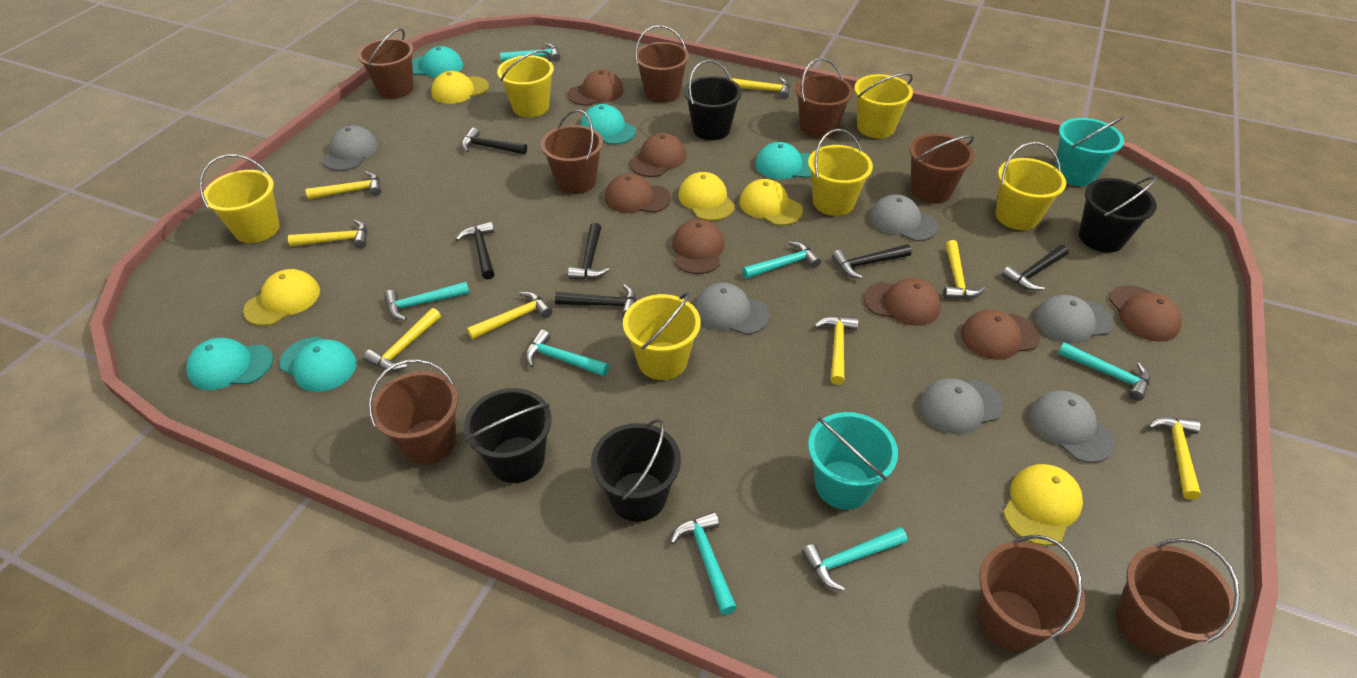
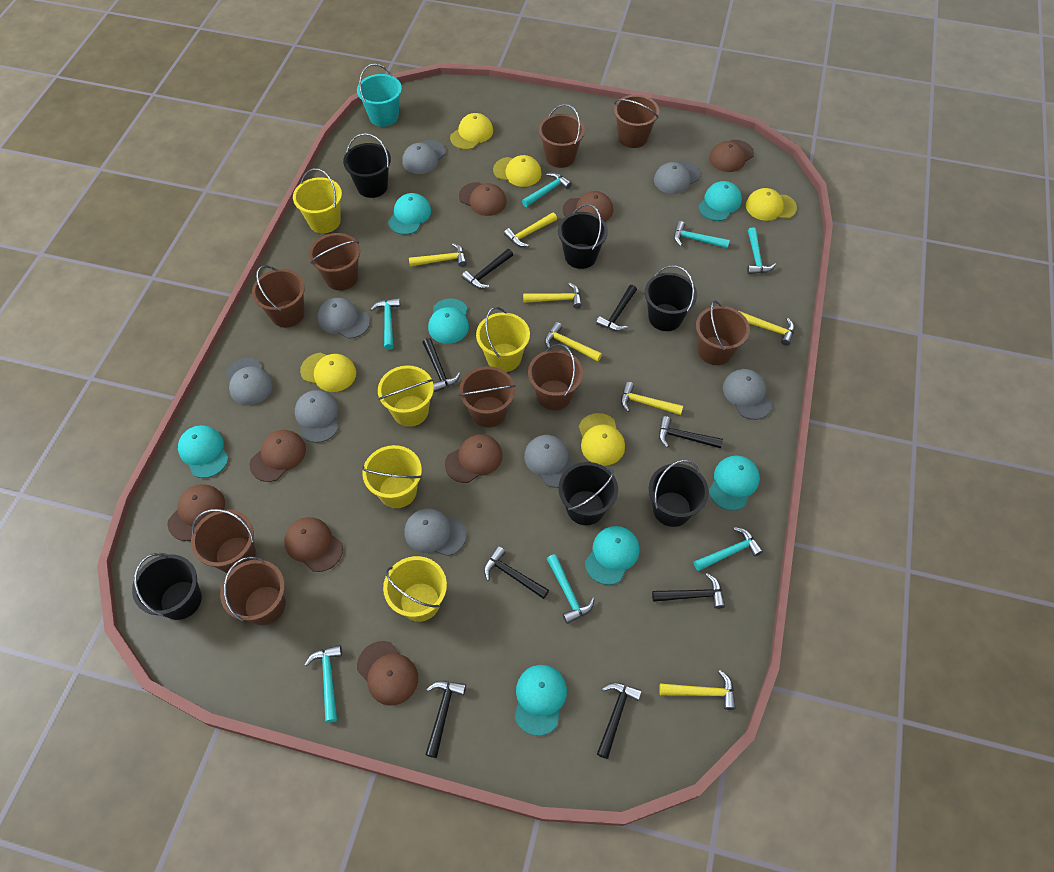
black bucket: 4 -> 6
black hammer: 6 -> 8
brown bucket: 8 -> 9
brown cap: 7 -> 8
grey cap: 6 -> 8
turquoise bucket: 2 -> 1
turquoise cap: 5 -> 7
yellow bucket: 6 -> 5
yellow hammer: 8 -> 7

